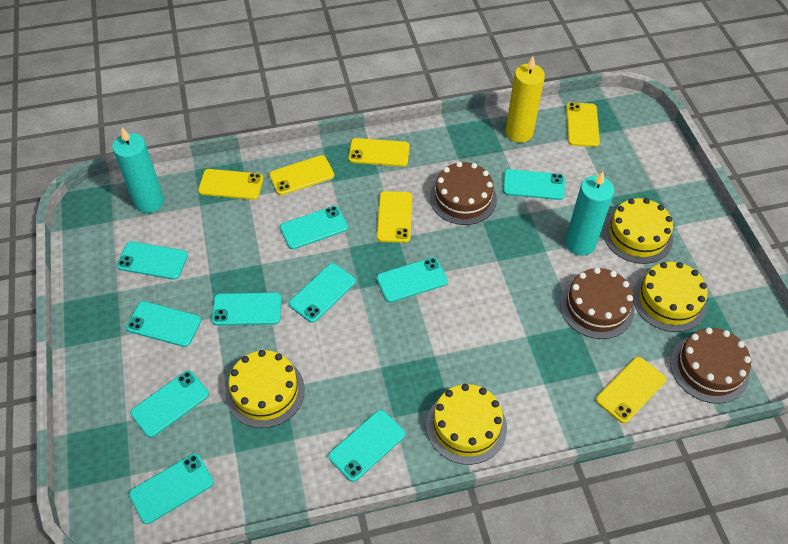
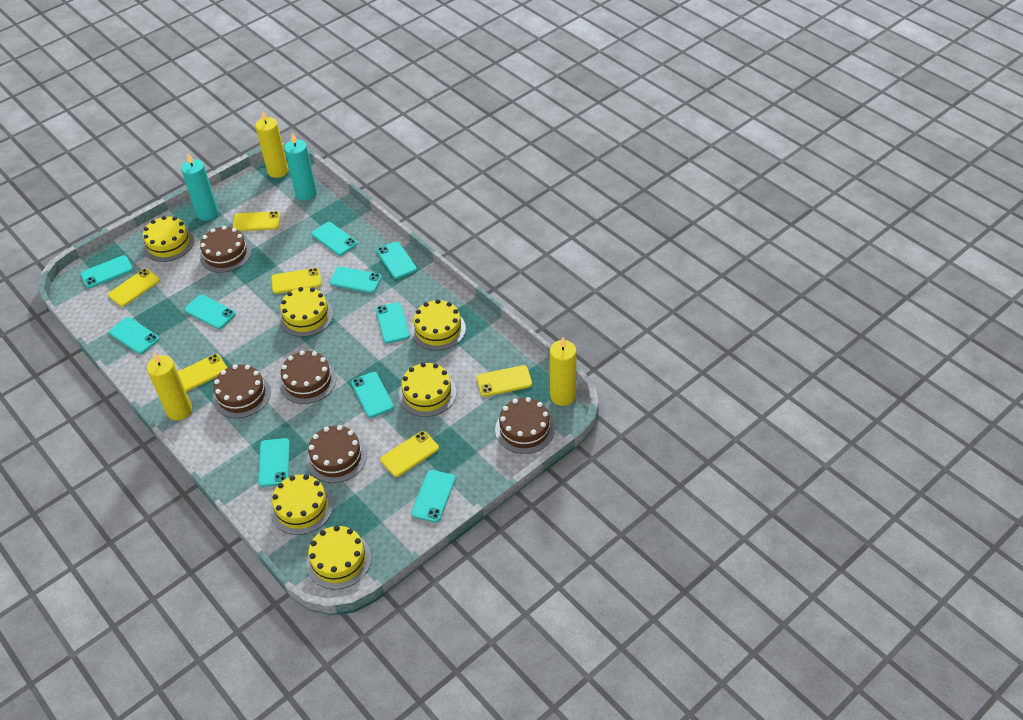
brown cake: 3 -> 5
yellow cake: 4 -> 6
yellow candle: 1 -> 3

